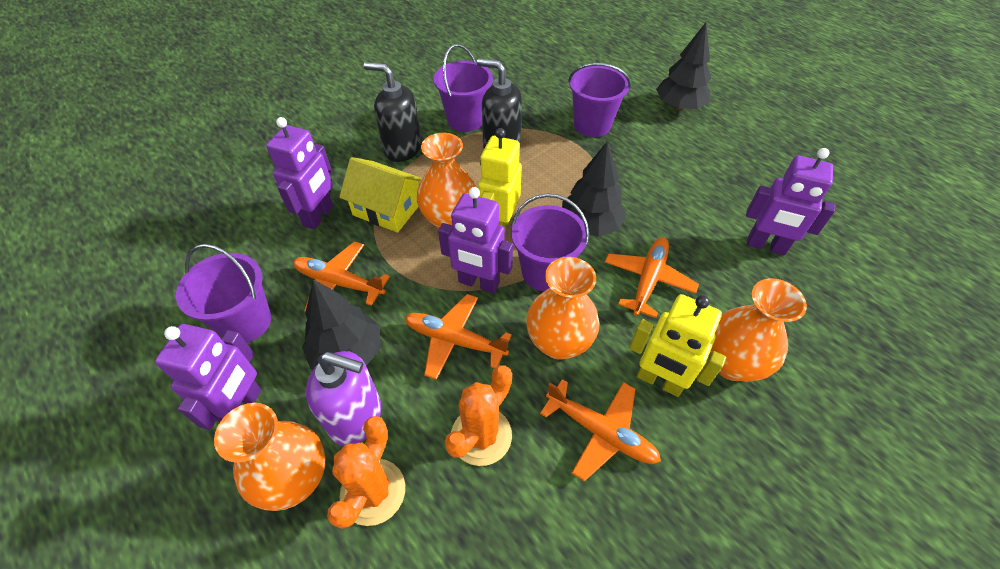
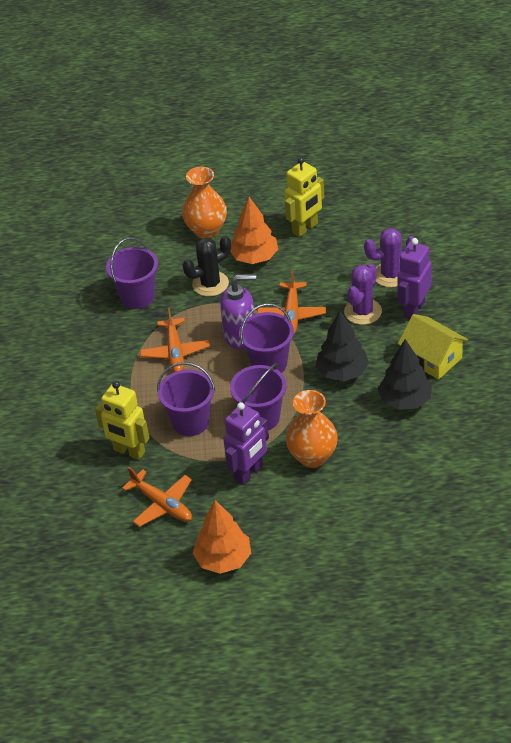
black cactus: 0 -> 1
black soap dispenser: 2 -> 0
black tree: 3 -> 2
orange cactus: 2 -> 0
orange plane: 4 -> 3
orange tree: 0 -> 2
orange vase: 4 -> 2
purple cactus: 0 -> 2
purple robot: 4 -> 2

